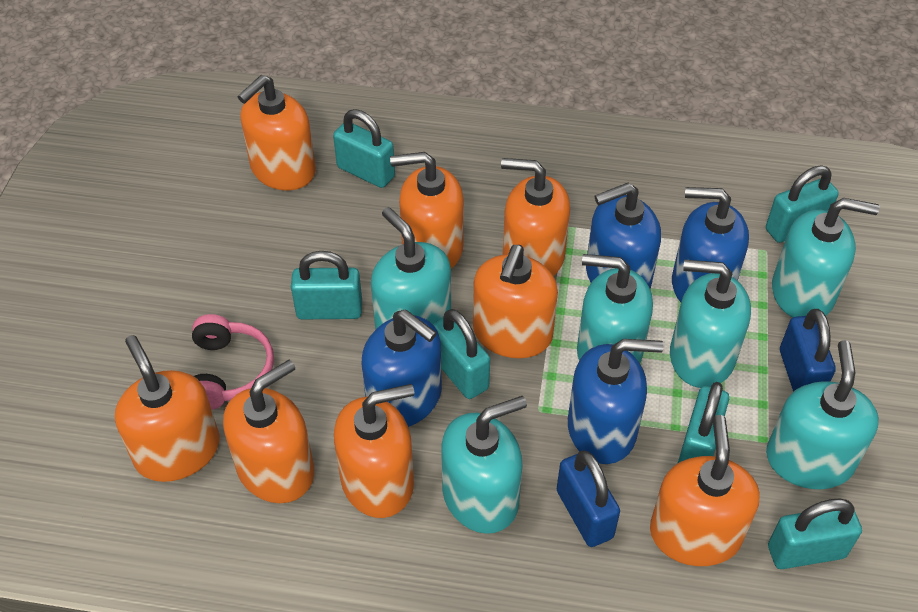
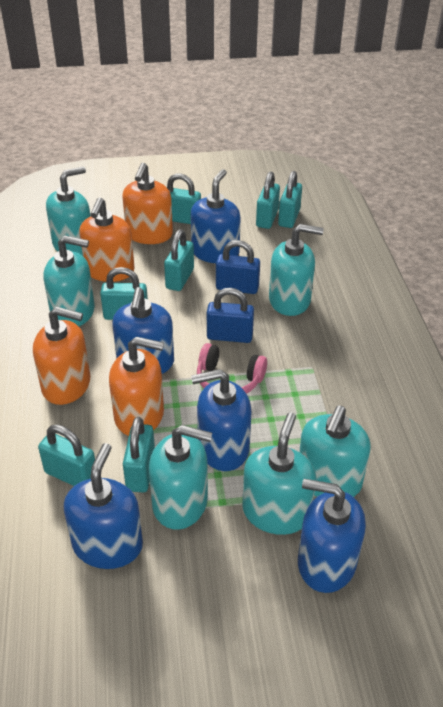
blue soap dispenser: 4 -> 5
orange soap dispenser: 8 -> 4
turquoise padlock: 6 -> 7

